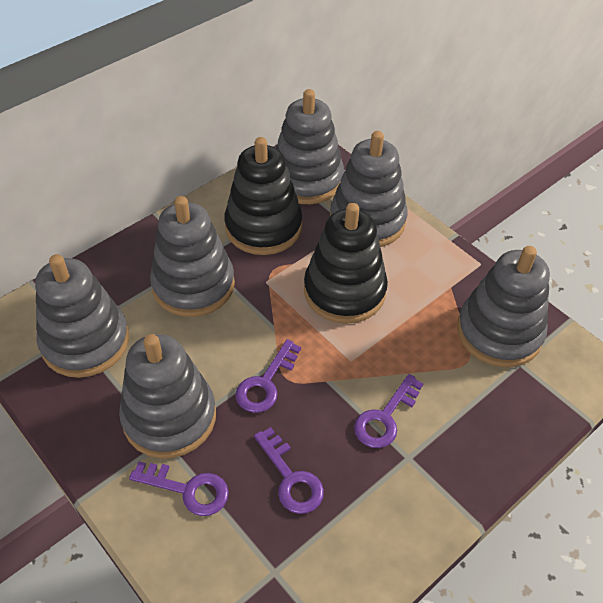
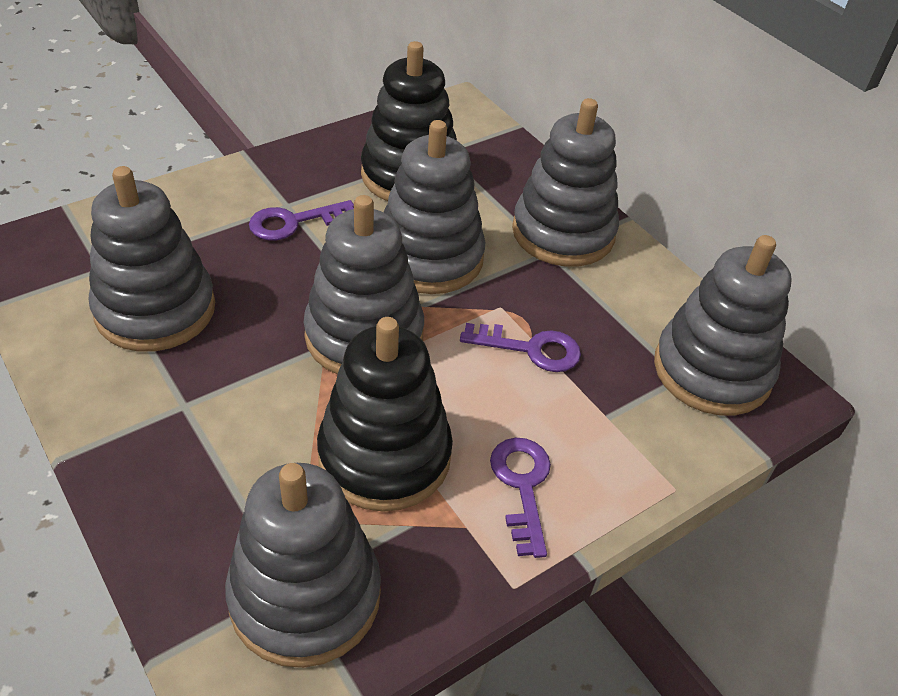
purple key: 4 -> 3

